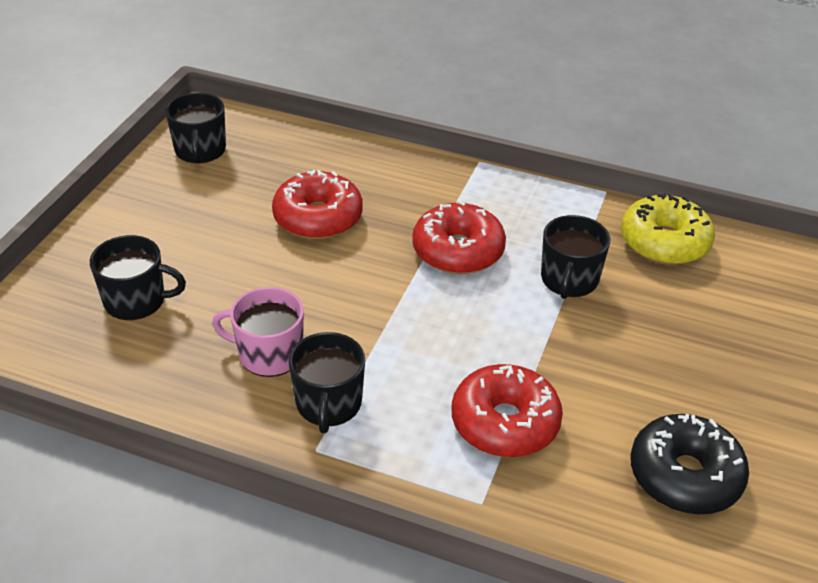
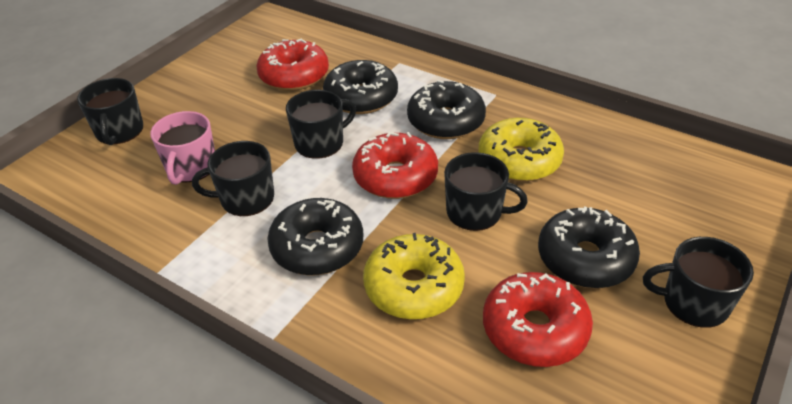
black donut: 1 -> 4
black mug: 4 -> 5
yellow donut: 1 -> 2

